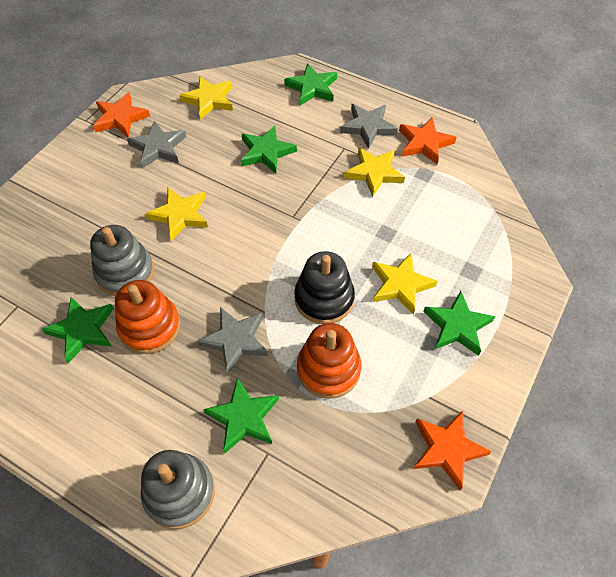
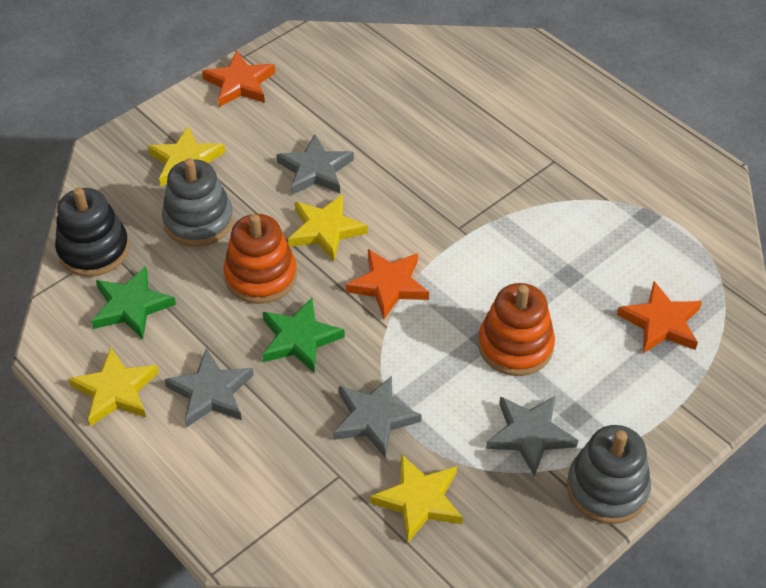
green star: 5 -> 2
grey star: 3 -> 4

